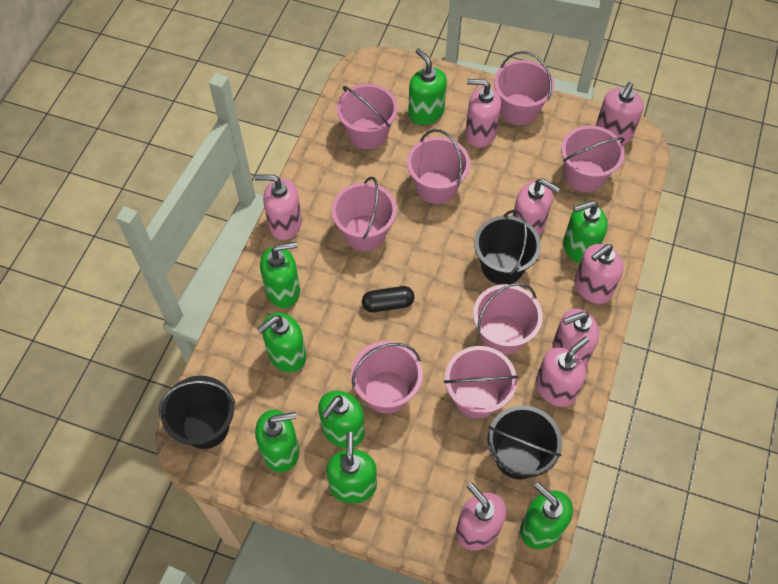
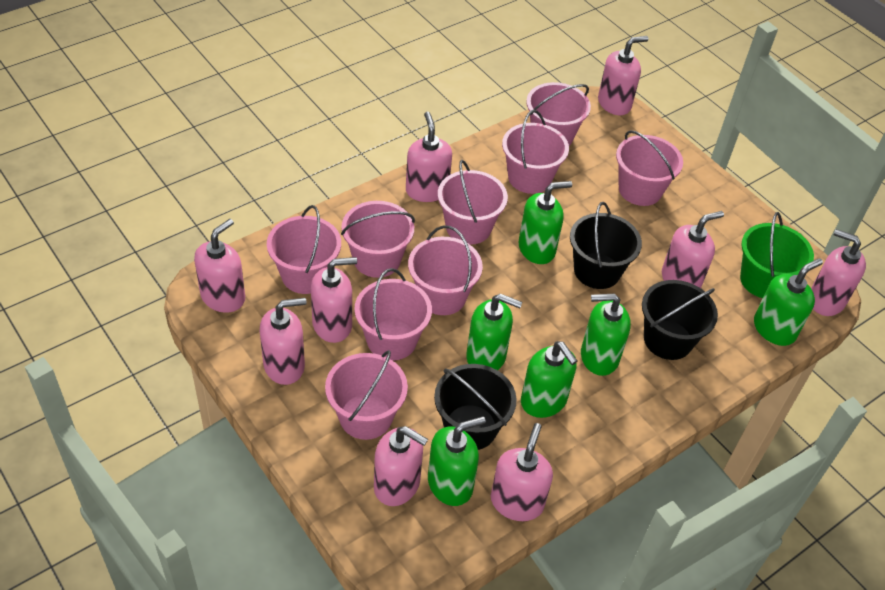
black capsule: 1 -> 0
green bucket: 0 -> 1
green soap dispenser: 8 -> 6
pink bucket: 8 -> 9
pink soap dispenser: 8 -> 9

